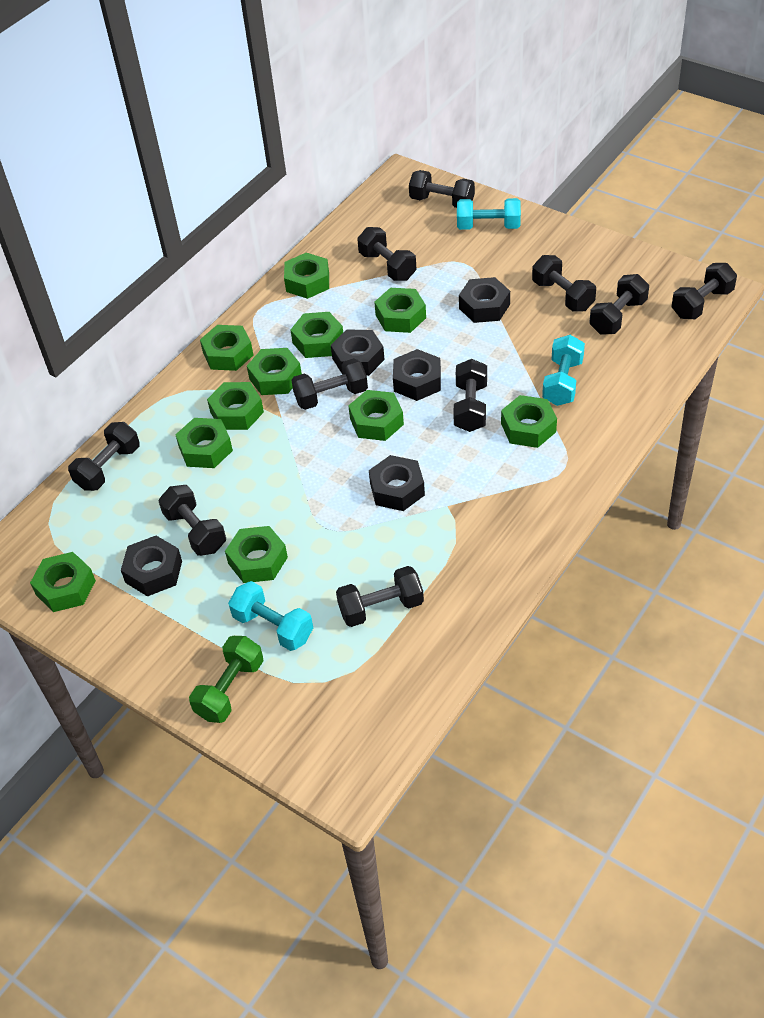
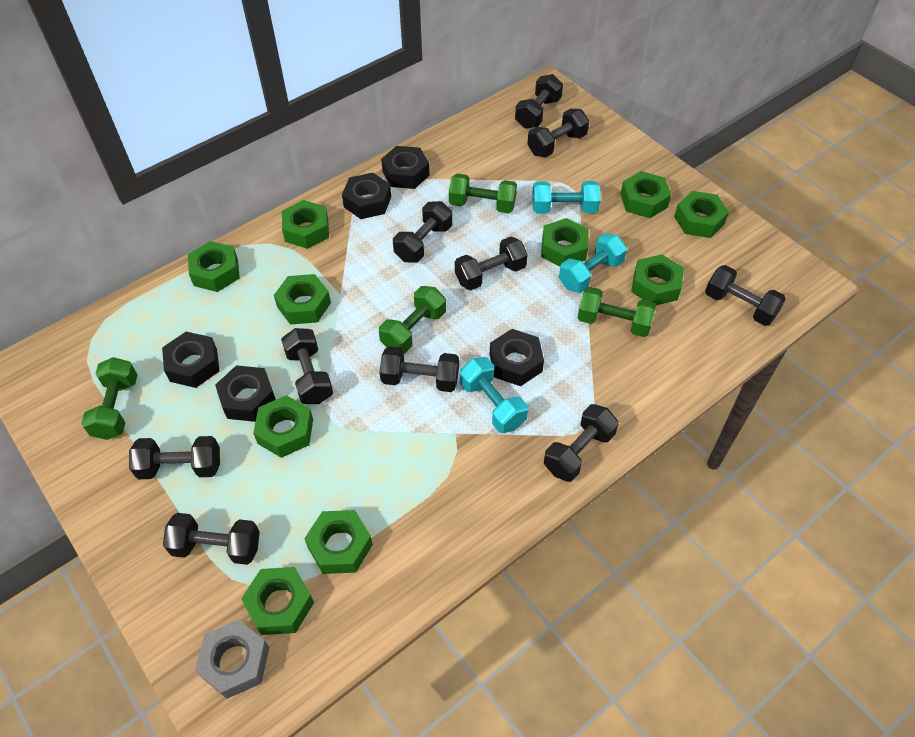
green dumbbell: 1 -> 4
green nut: 11 -> 10
grey nut: 0 -> 1

